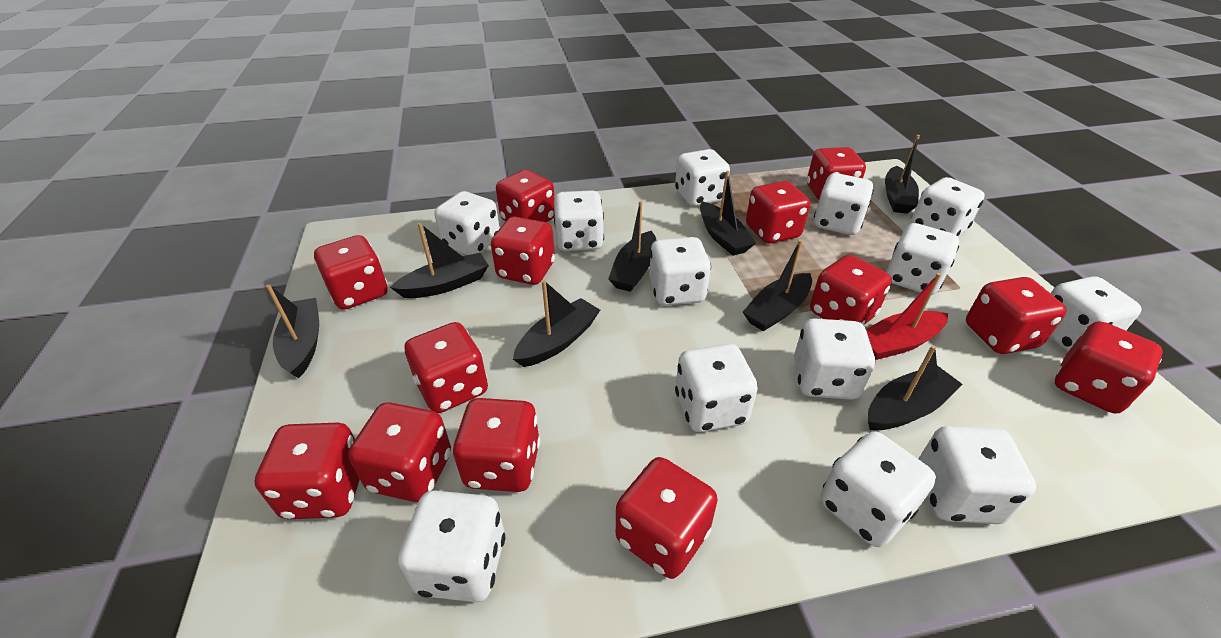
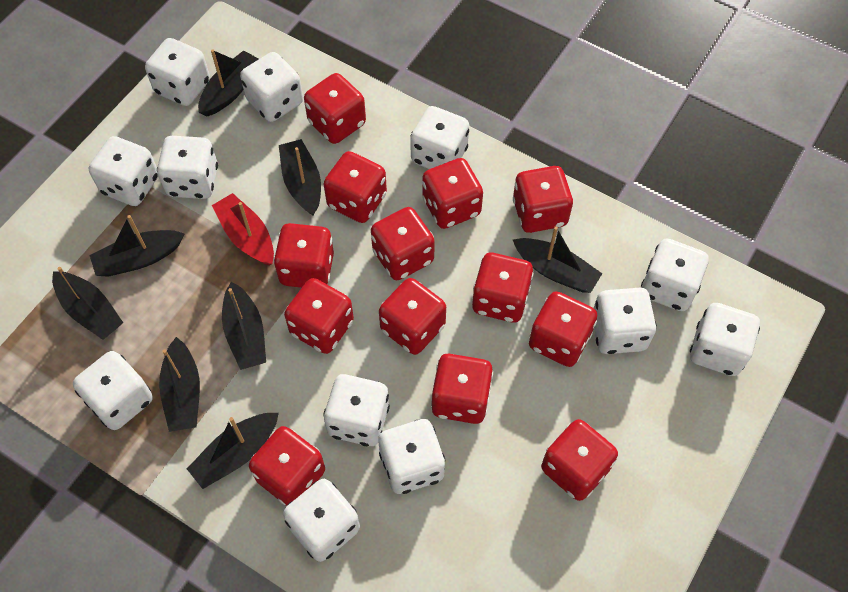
white dice: 13 -> 12

